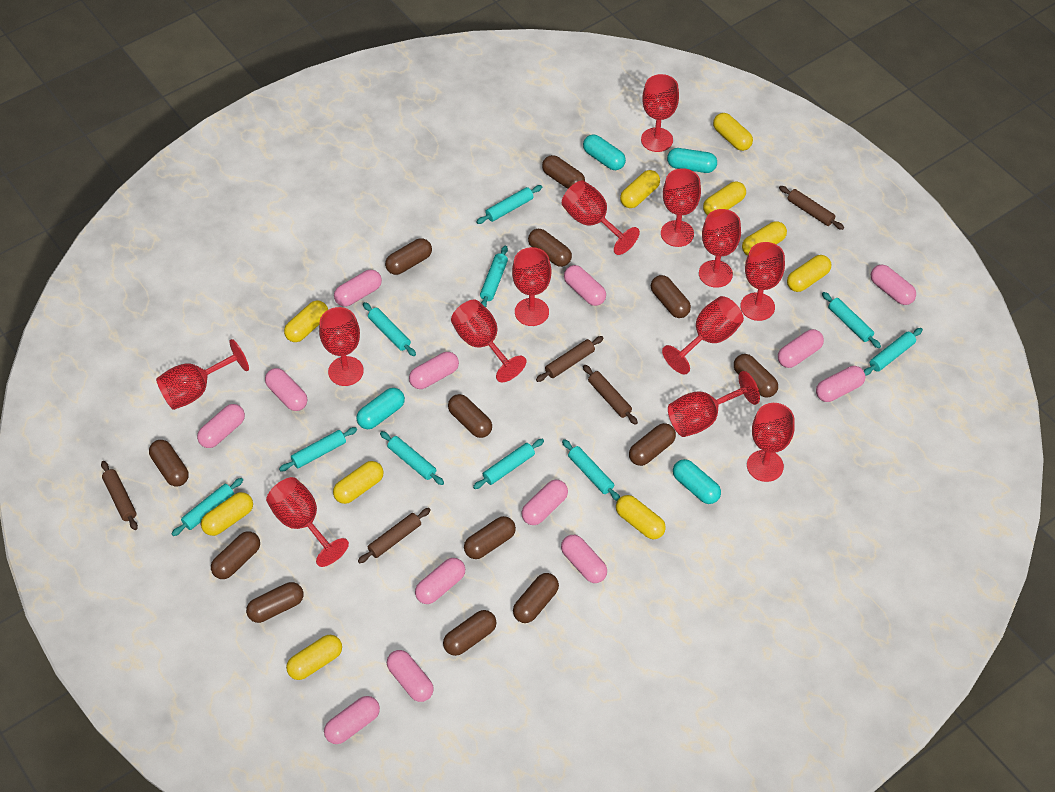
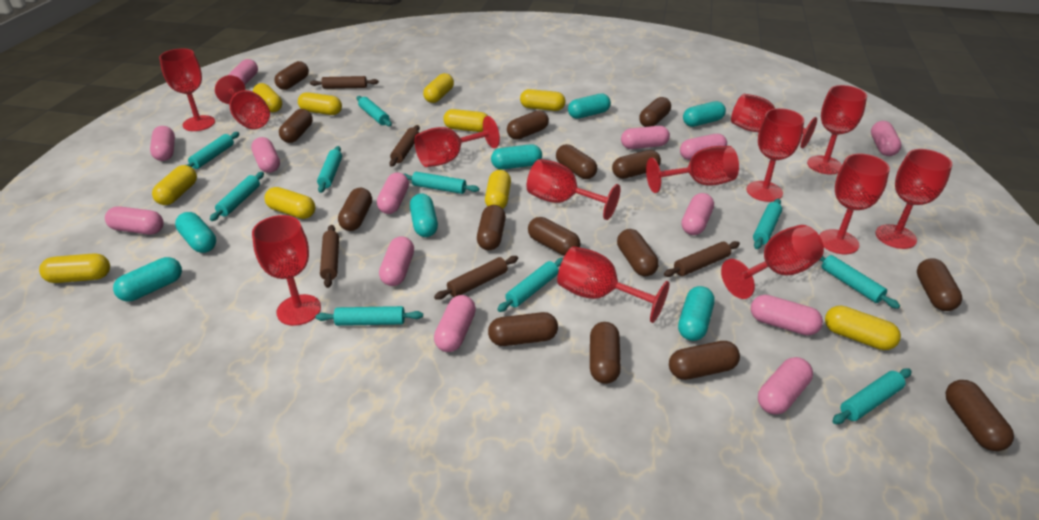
brown capsule: 13 -> 15
turquoise capsule: 4 -> 7

